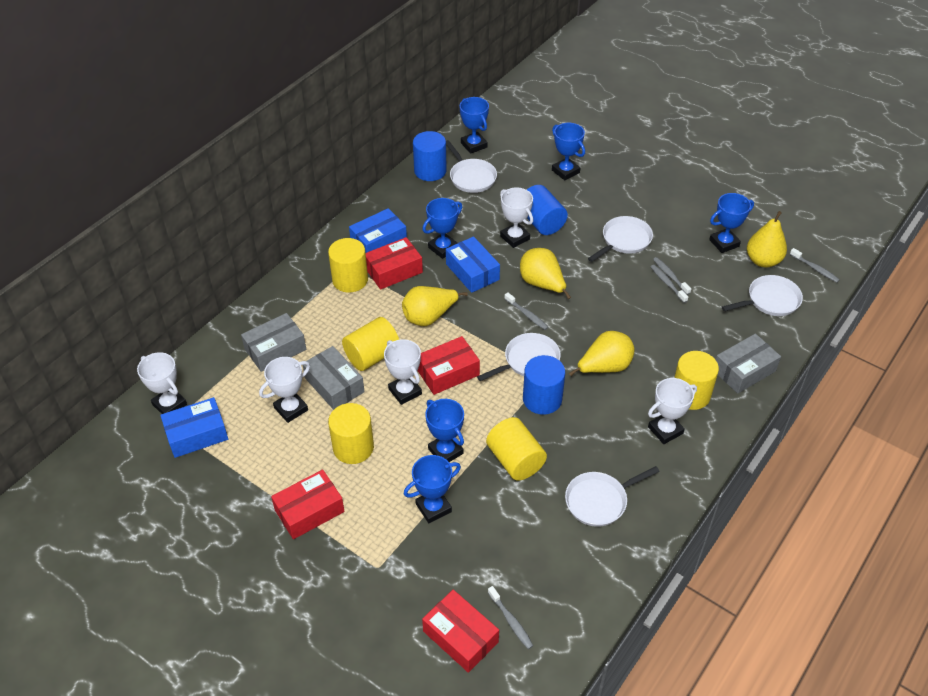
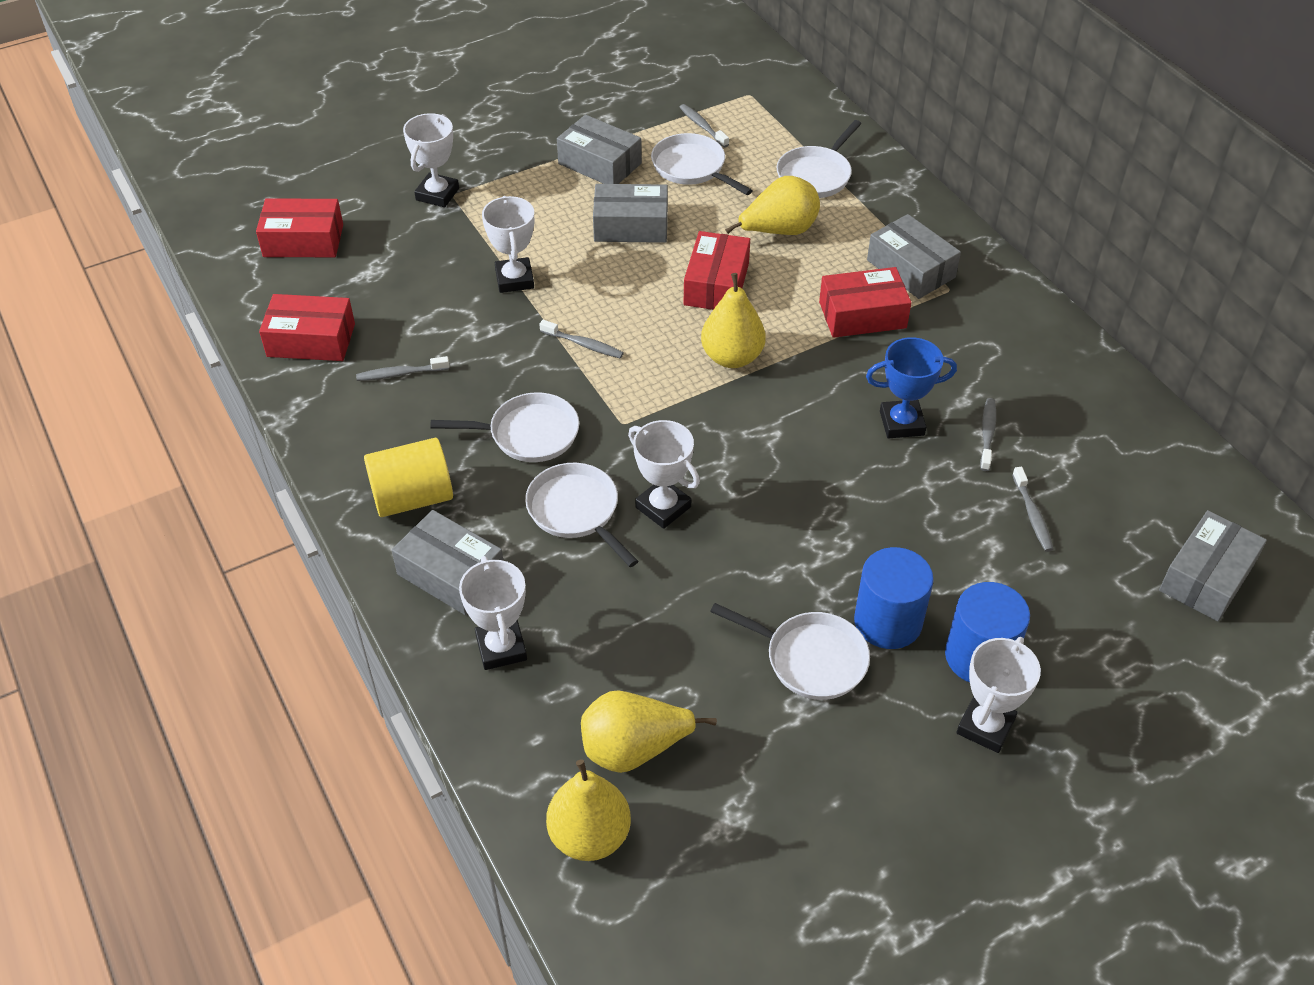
blue box: 3 -> 0
blue cylinder: 3 -> 2
blue trophy: 6 -> 1
grey box: 3 -> 5
yellow cylinder: 5 -> 1

